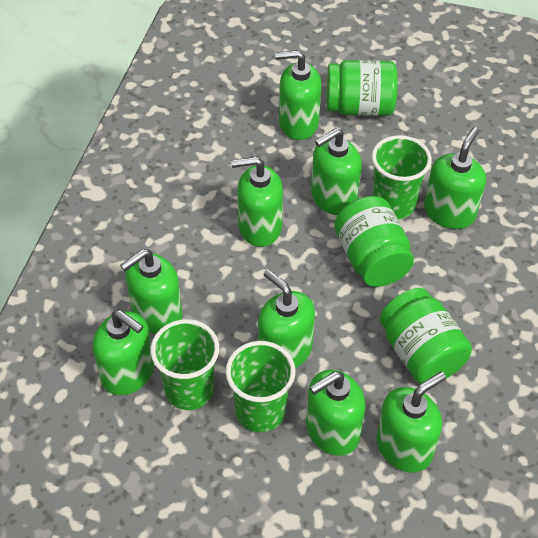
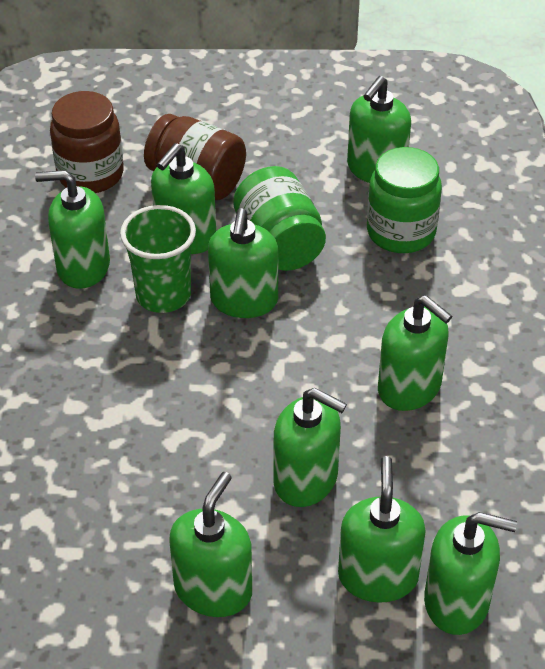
brown jar: 0 -> 2
green cup: 3 -> 1
green jar: 3 -> 2

